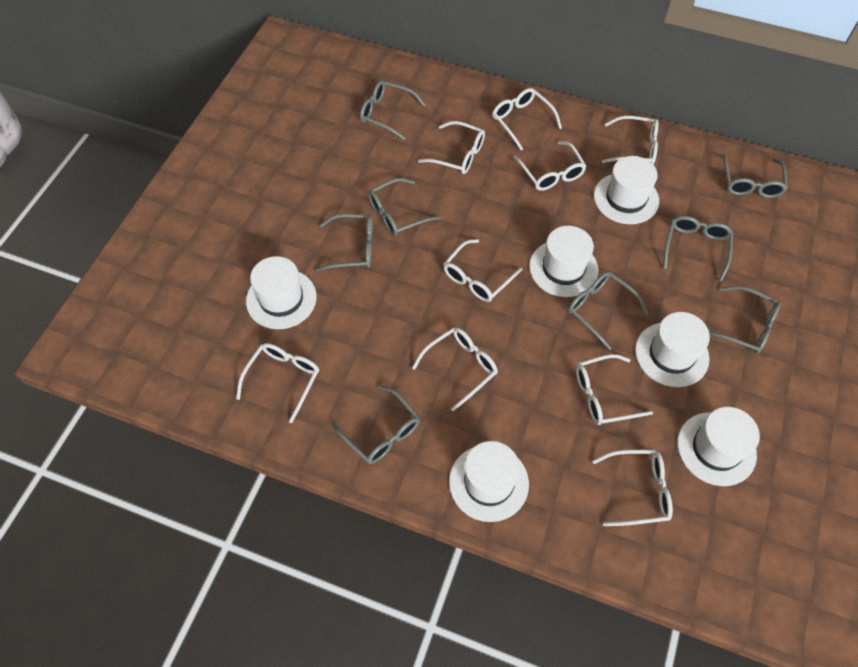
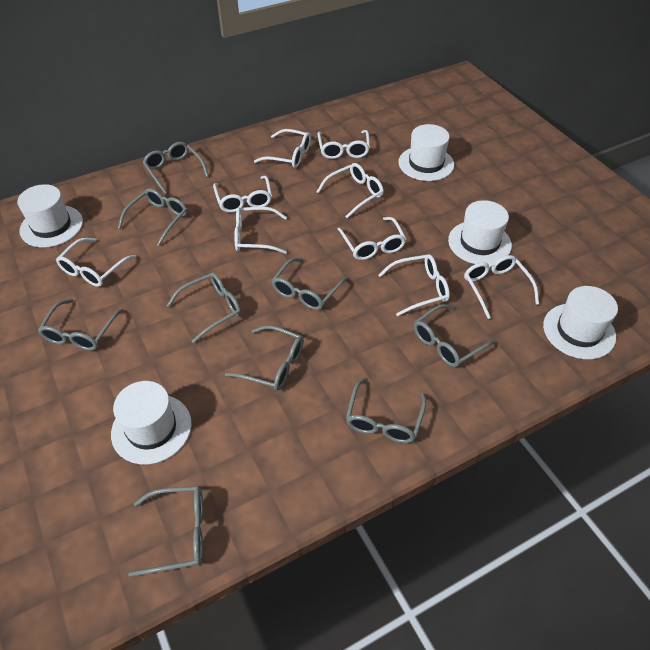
grey glasses: 8 -> 9
white hat: 6 -> 5

